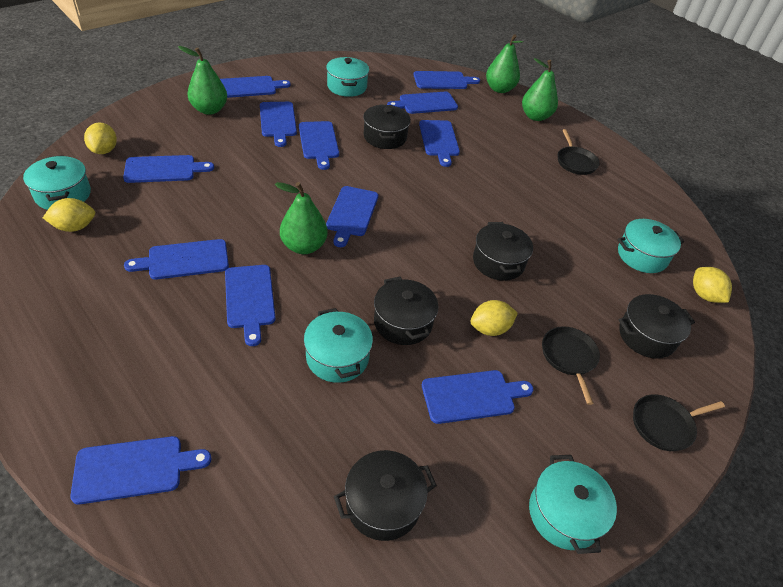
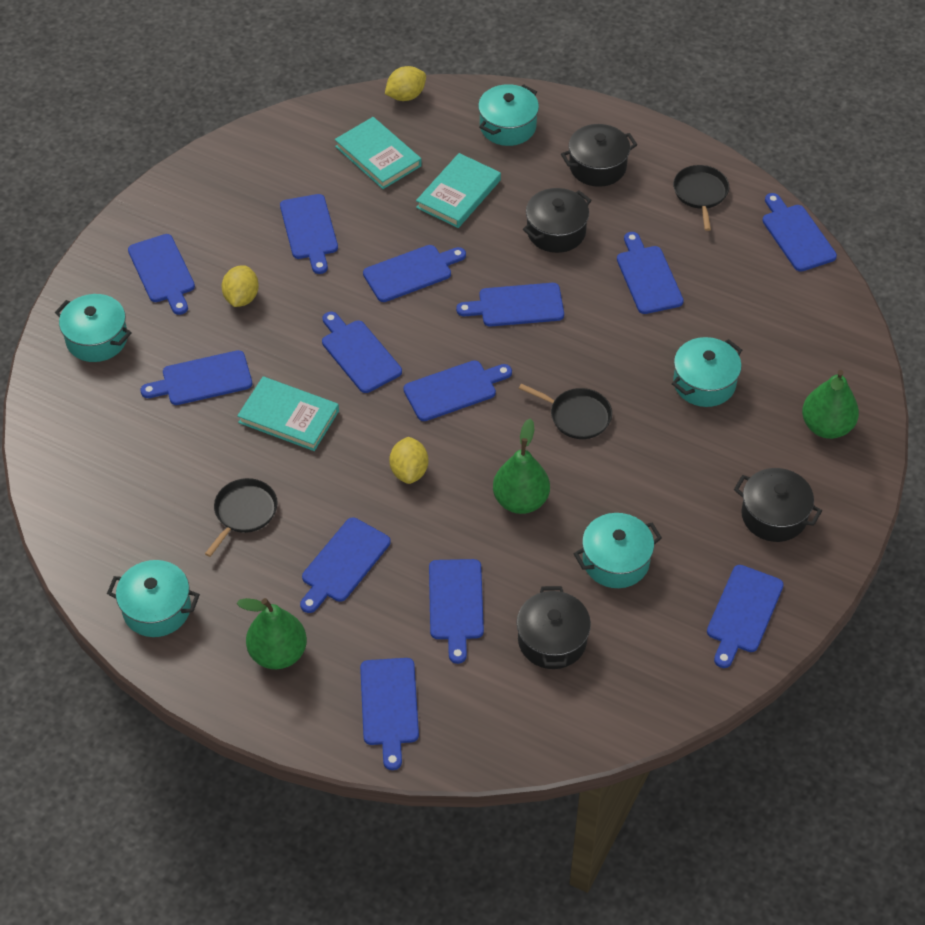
black pot: 5 -> 4
blue cutting board: 12 -> 13
green pear: 4 -> 3
turquoise book: 0 -> 3
yellow lemon: 4 -> 3

